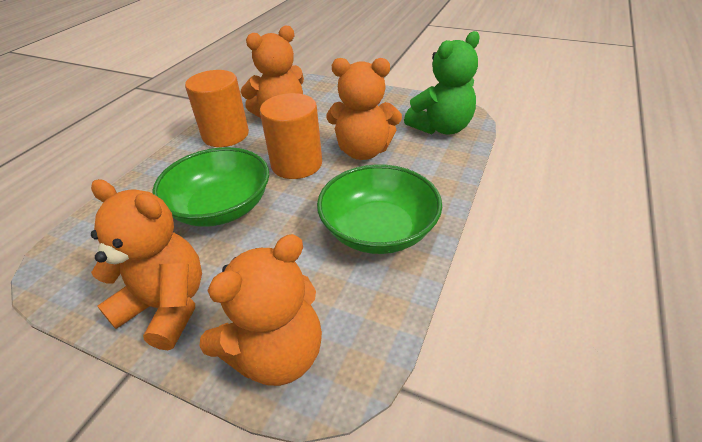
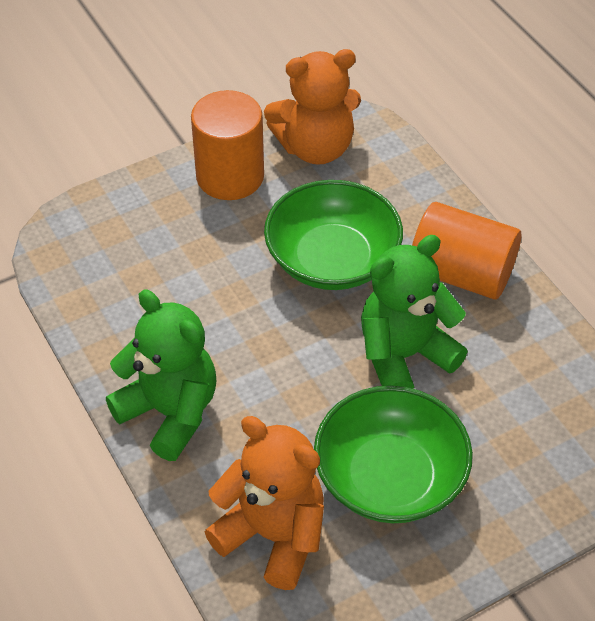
green teddy bear: 1 -> 2
orange teddy bear: 4 -> 2

